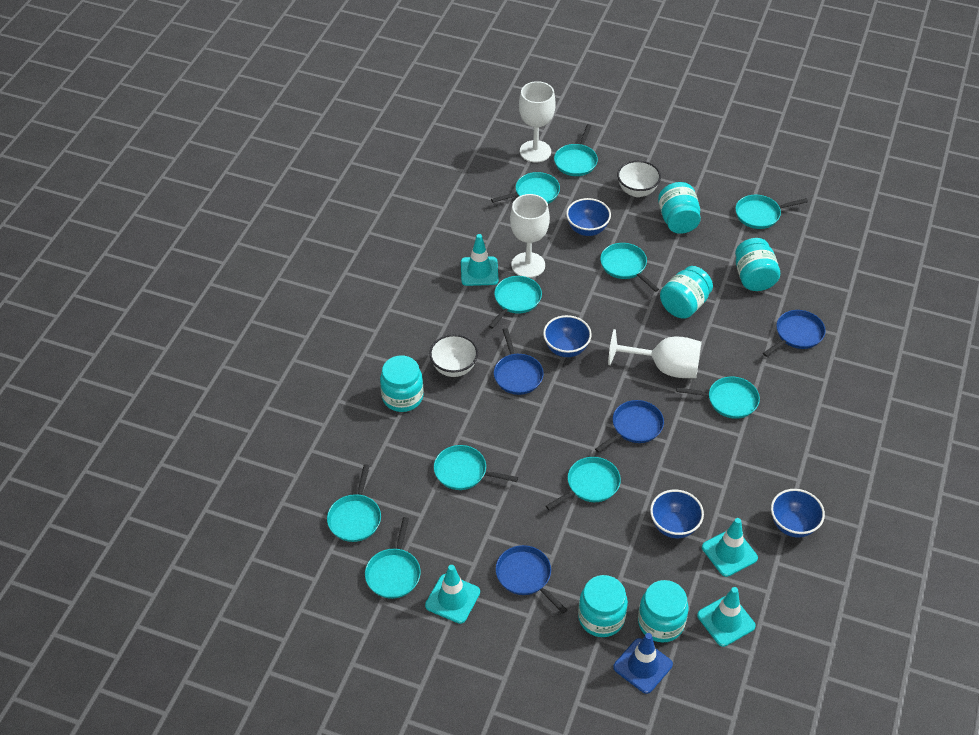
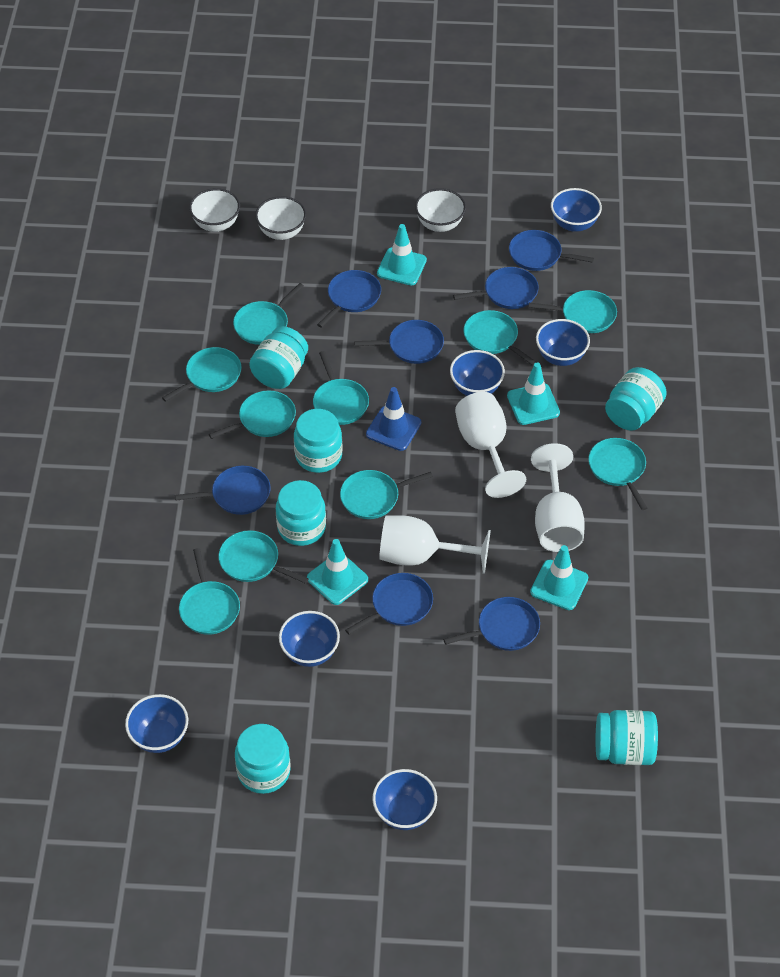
blue bowl: 4 -> 6
blue pan: 4 -> 7
white bowl: 2 -> 3

